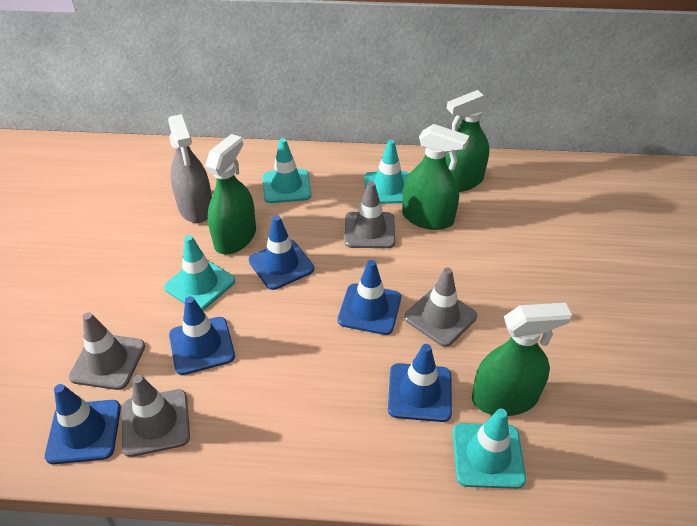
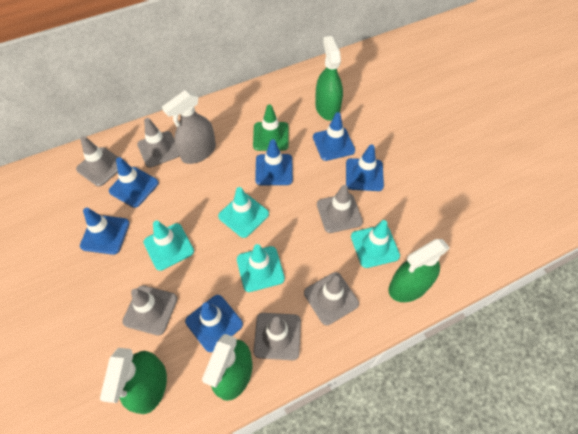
blue traffic cone: 5 -> 6
green traffic cone: 0 -> 1
grey traffic cone: 4 -> 6

